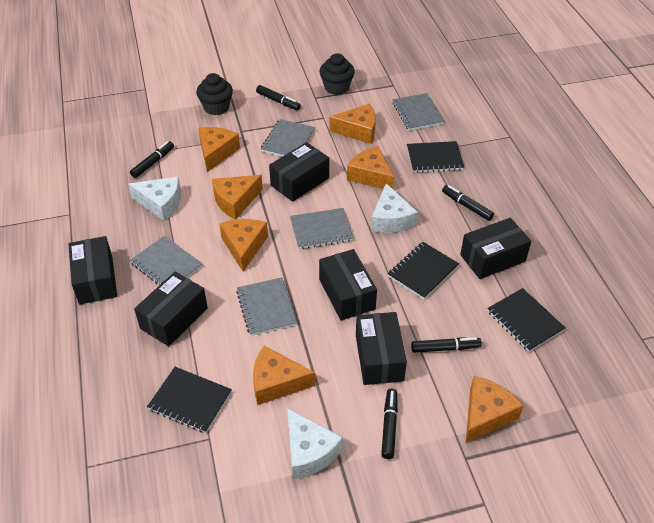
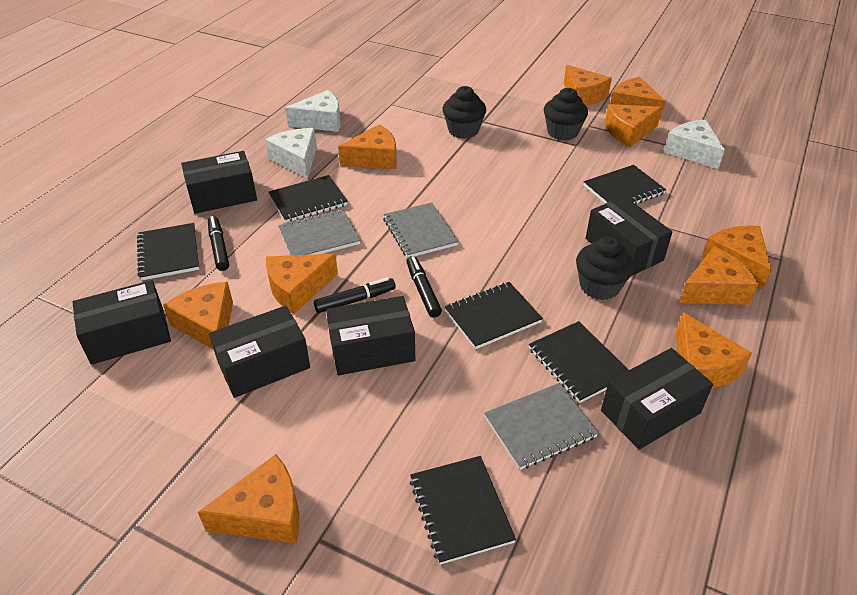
black cupcake: 2 -> 3
black marker: 5 -> 3
black notebook: 4 -> 6
grey notebook: 5 -> 3
orange cheese: 7 -> 10

